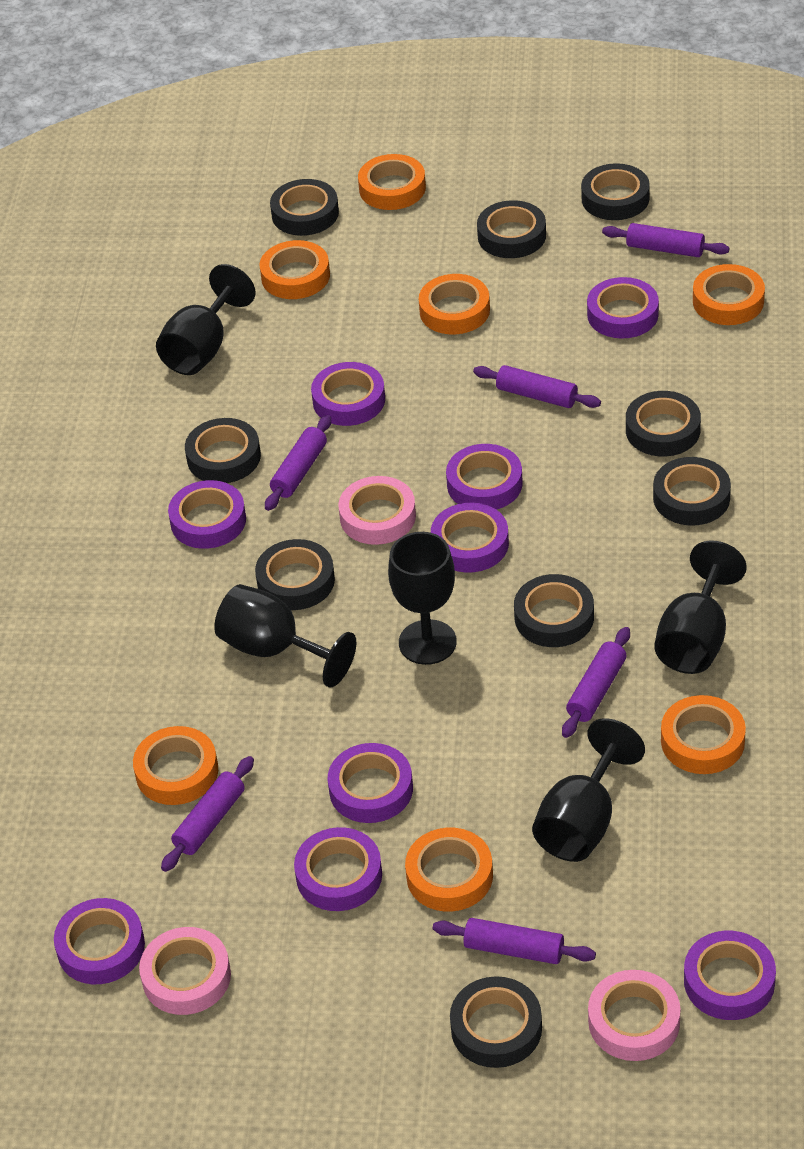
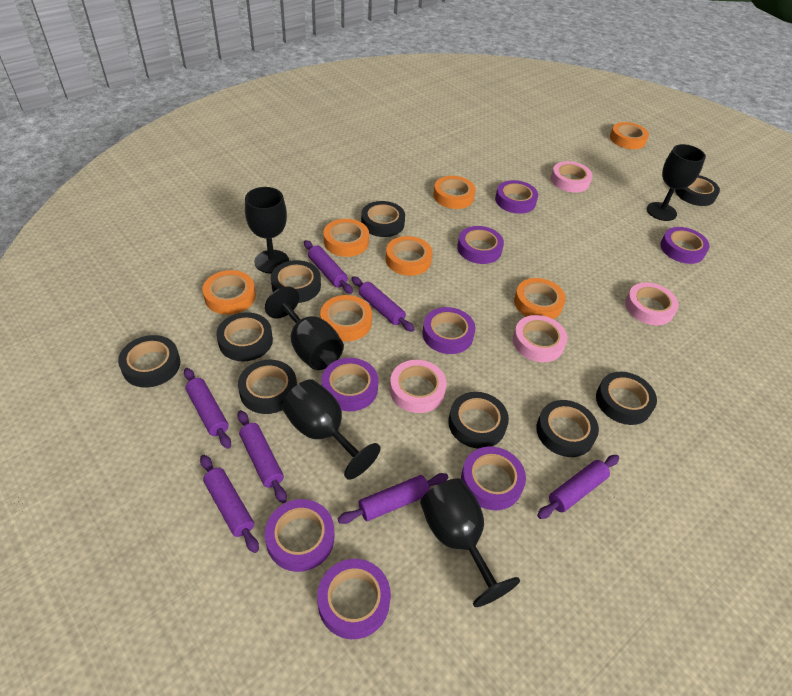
pink tape: 3 -> 4
purple rolling pin: 6 -> 7
purple tape: 9 -> 8

